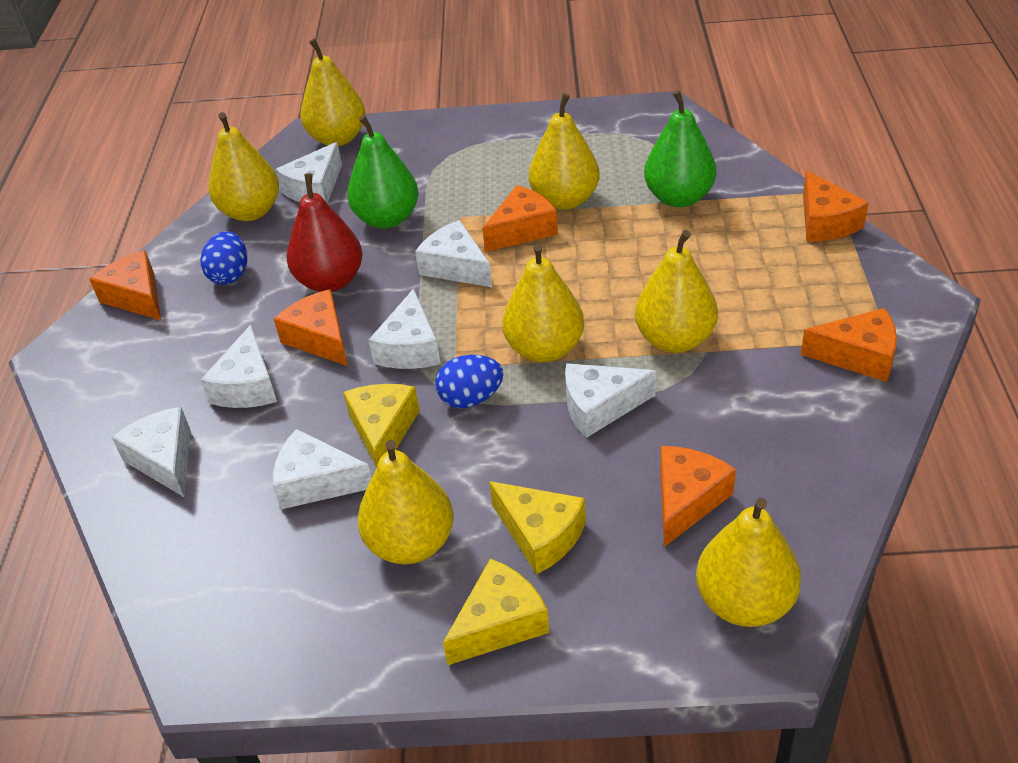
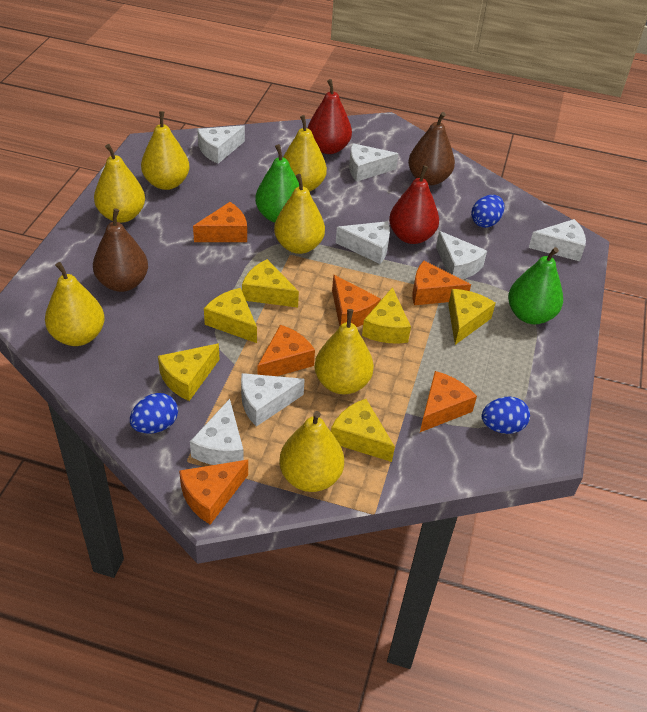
blue egg: 2 -> 3
brown pear: 0 -> 2
red pear: 1 -> 2
yellow cheese: 3 -> 6

